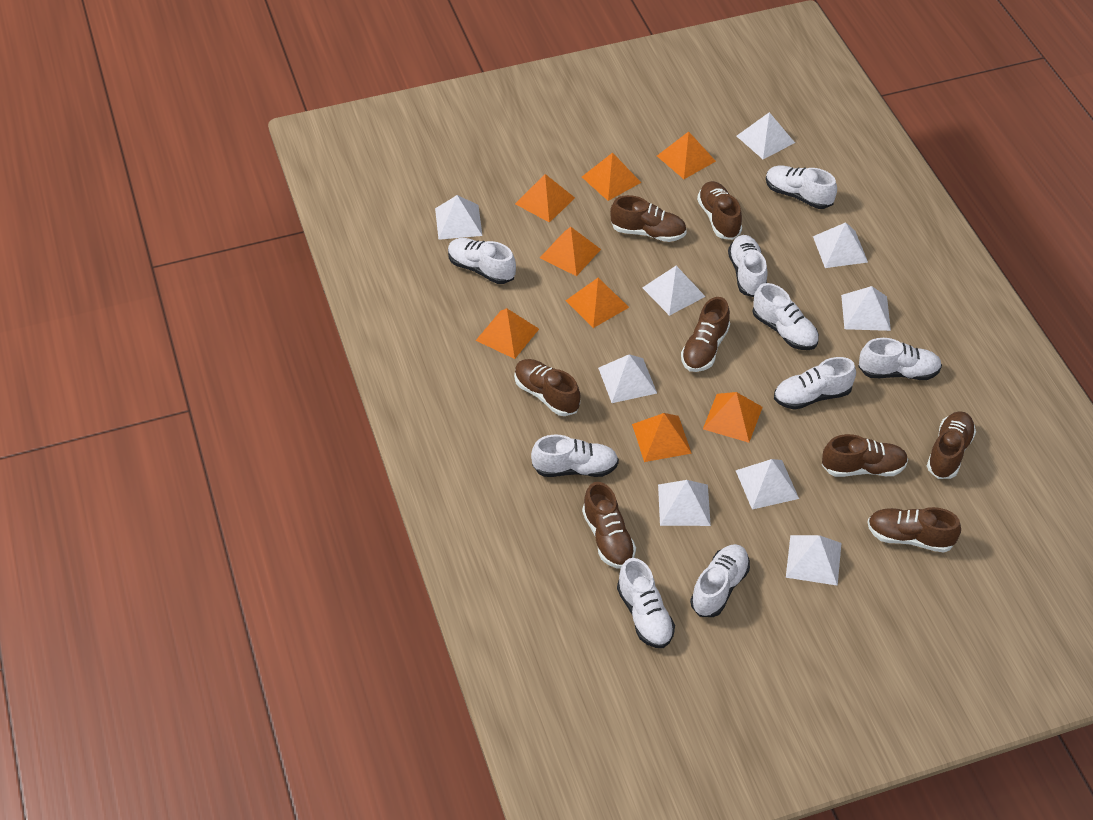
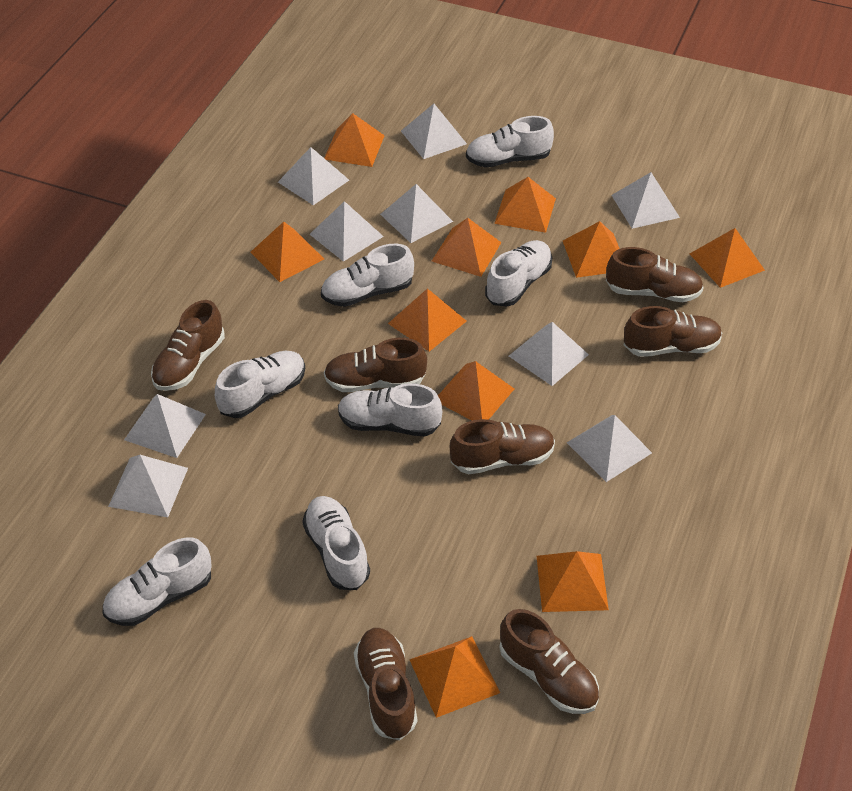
brown shoe: 8 -> 7
orange pyramid: 8 -> 10
white shoe: 9 -> 7

